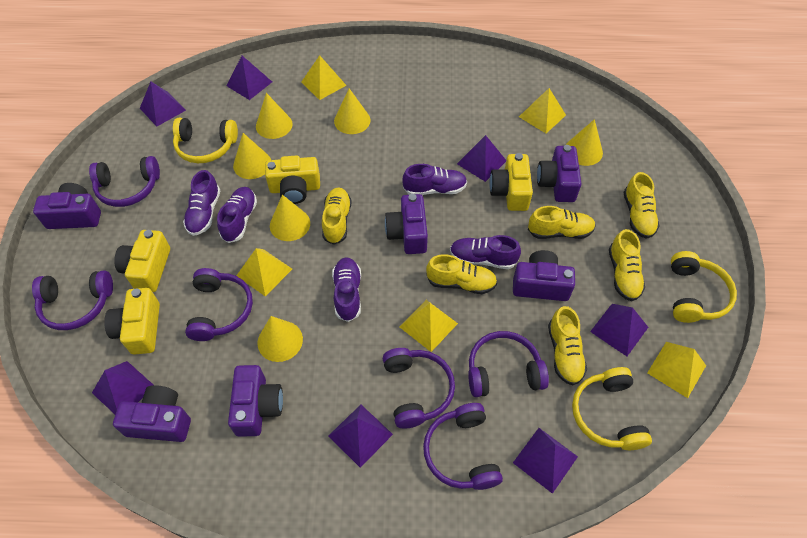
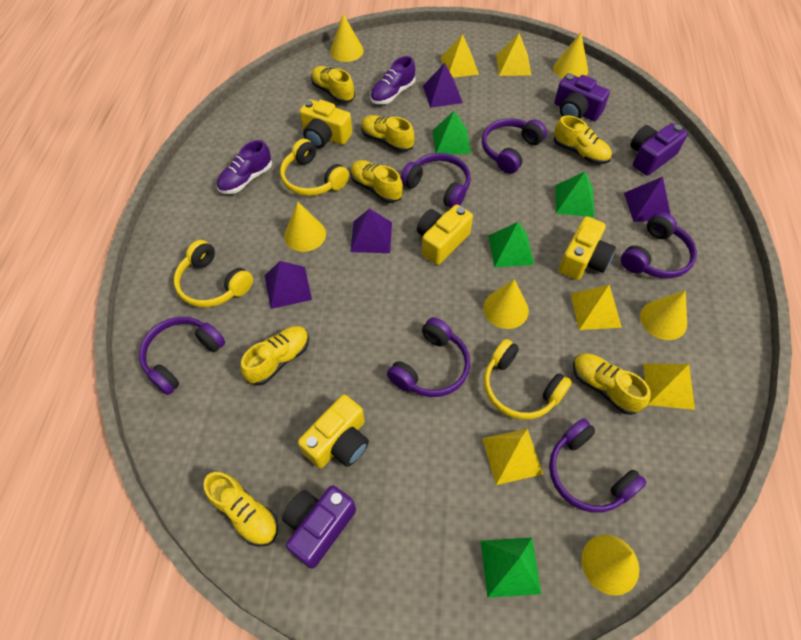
green pyramid: 0 -> 4
purple camera: 6 -> 3
purple pyramid: 7 -> 4
purple shoe: 5 -> 2
yellow shoe: 6 -> 7

